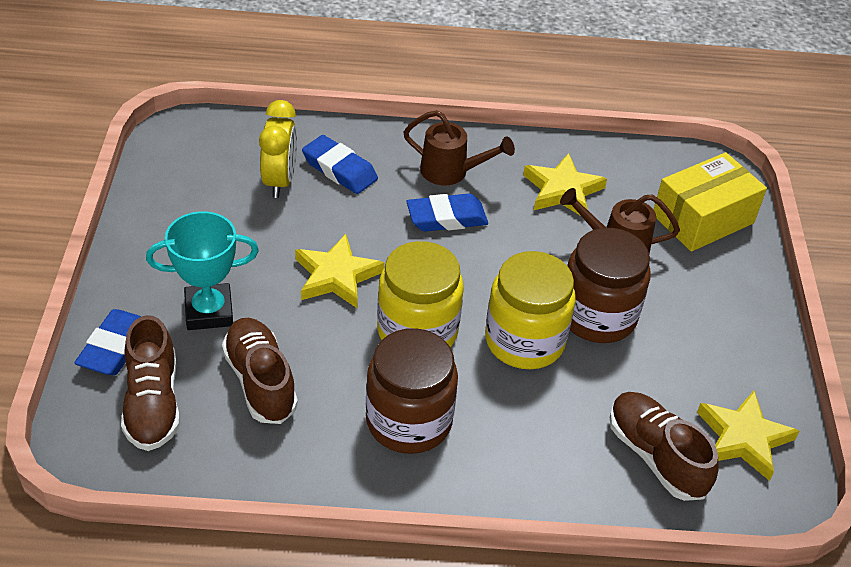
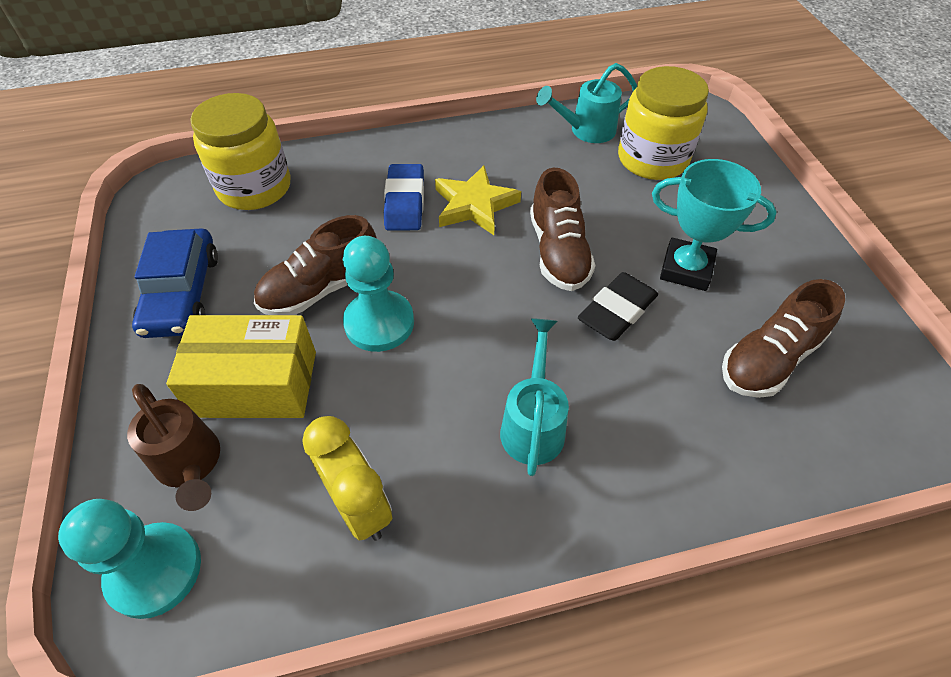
black eraser: 0 -> 1
blue car: 0 -> 1
blue eraser: 3 -> 1
brown jar: 2 -> 0
brown watering can: 2 -> 1
turquoise pawn: 0 -> 2
turquoise watering can: 0 -> 2
yellow star: 3 -> 1

